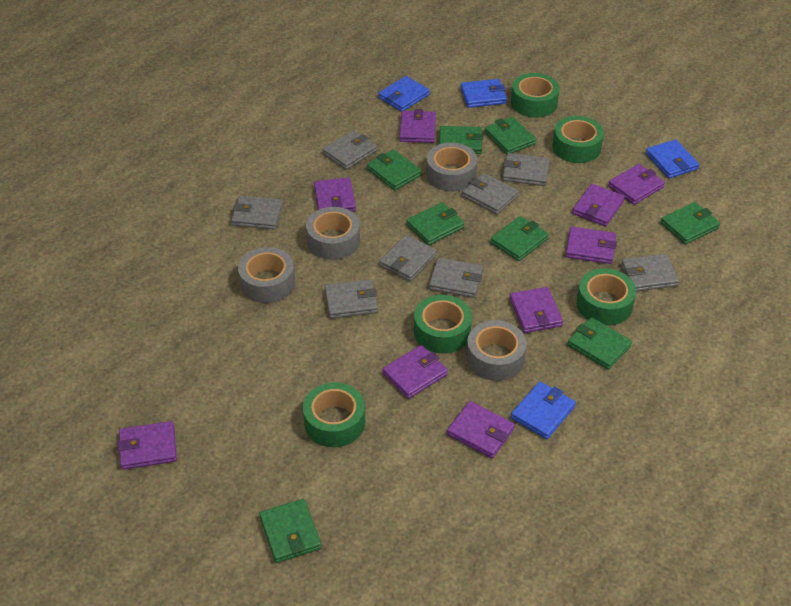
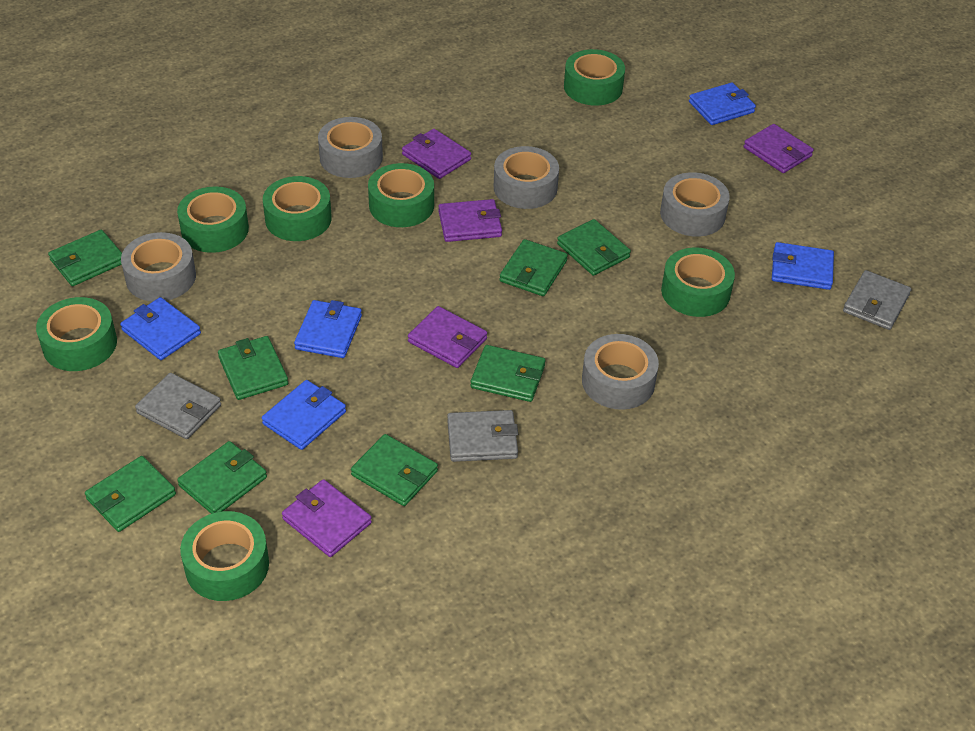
blue wallet: 4 -> 5
green tape: 5 -> 7
grey tape: 4 -> 5
grey wallet: 8 -> 3
purple wallet: 9 -> 5

